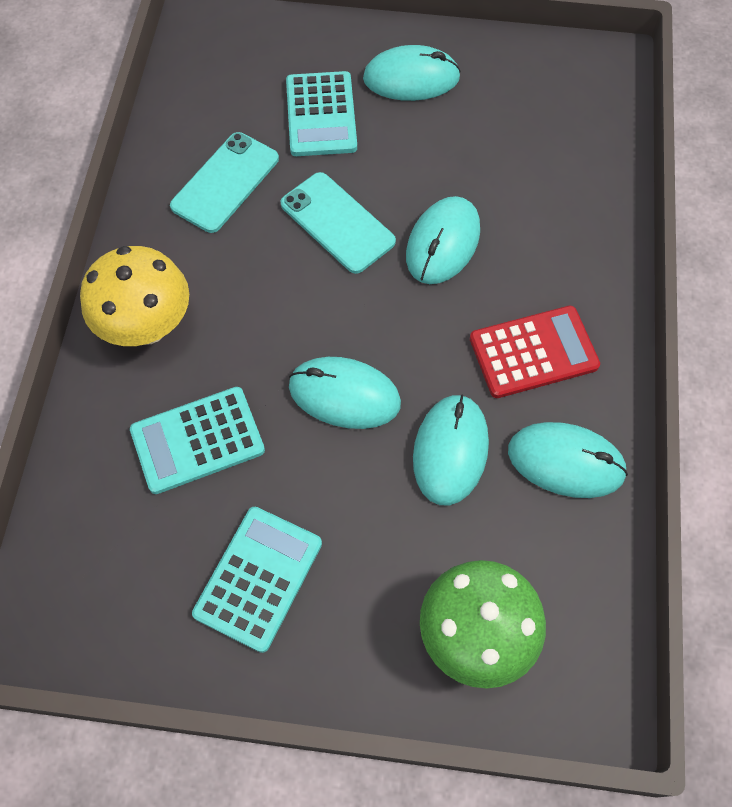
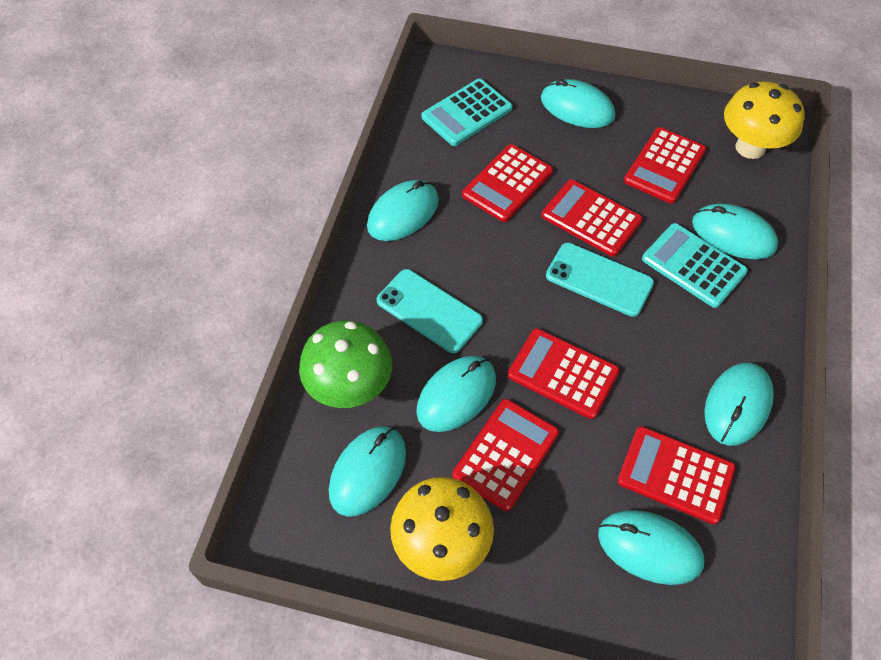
red calculator: 1 -> 6
turquoise calculator: 3 -> 2
turquoise mouse: 5 -> 7
yellow mushroom: 1 -> 2

